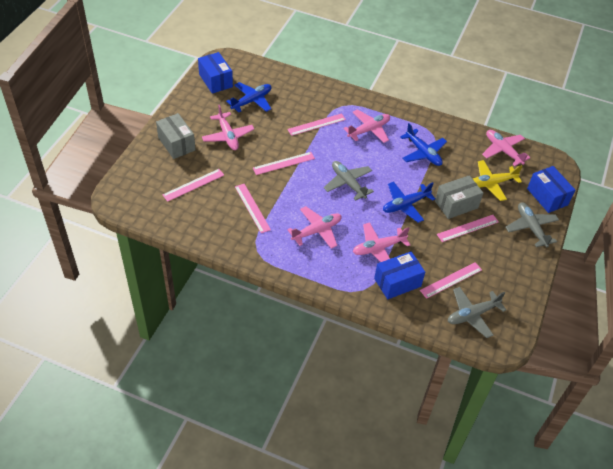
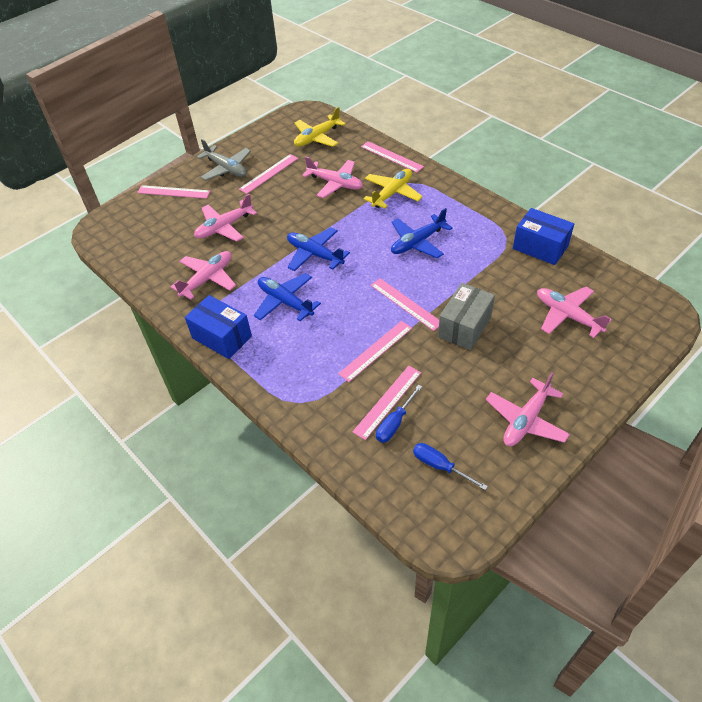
blue box: 3 -> 2
blue screwdriver: 0 -> 2
grey box: 2 -> 1
grey plane: 3 -> 1
yellow plane: 1 -> 2

